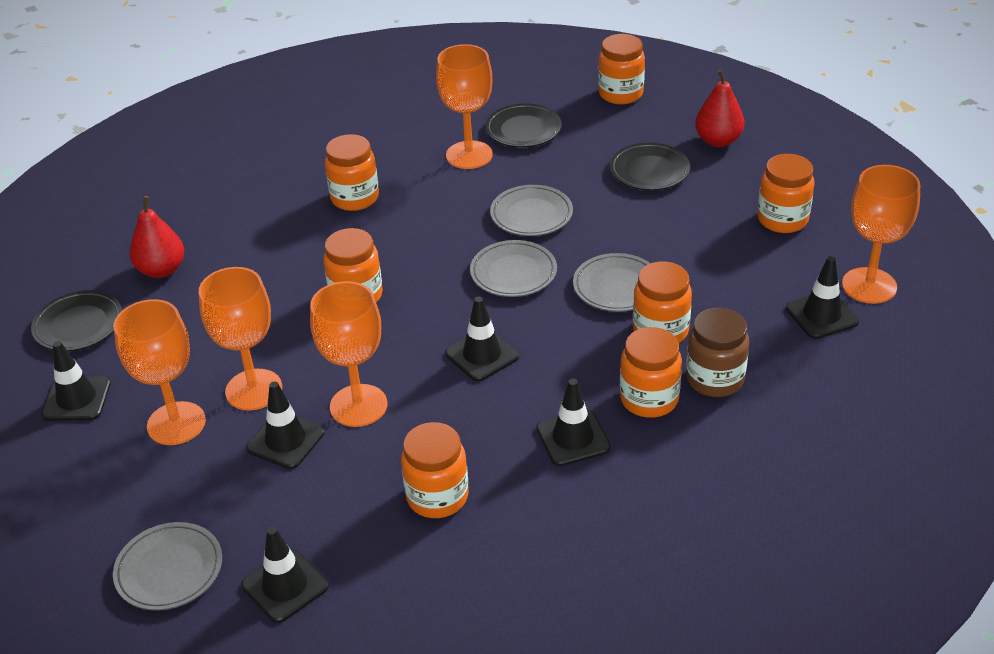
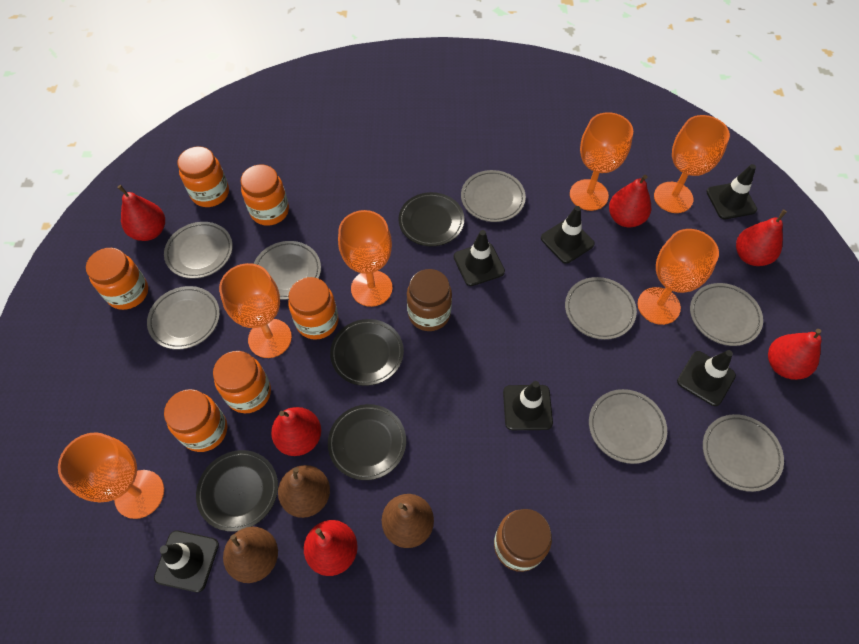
black plate: 3 -> 4
brown jar: 1 -> 2
brown pear: 0 -> 3
grey plate: 4 -> 8
orange goblet: 5 -> 6
orange jar: 7 -> 6
red pear: 2 -> 6

